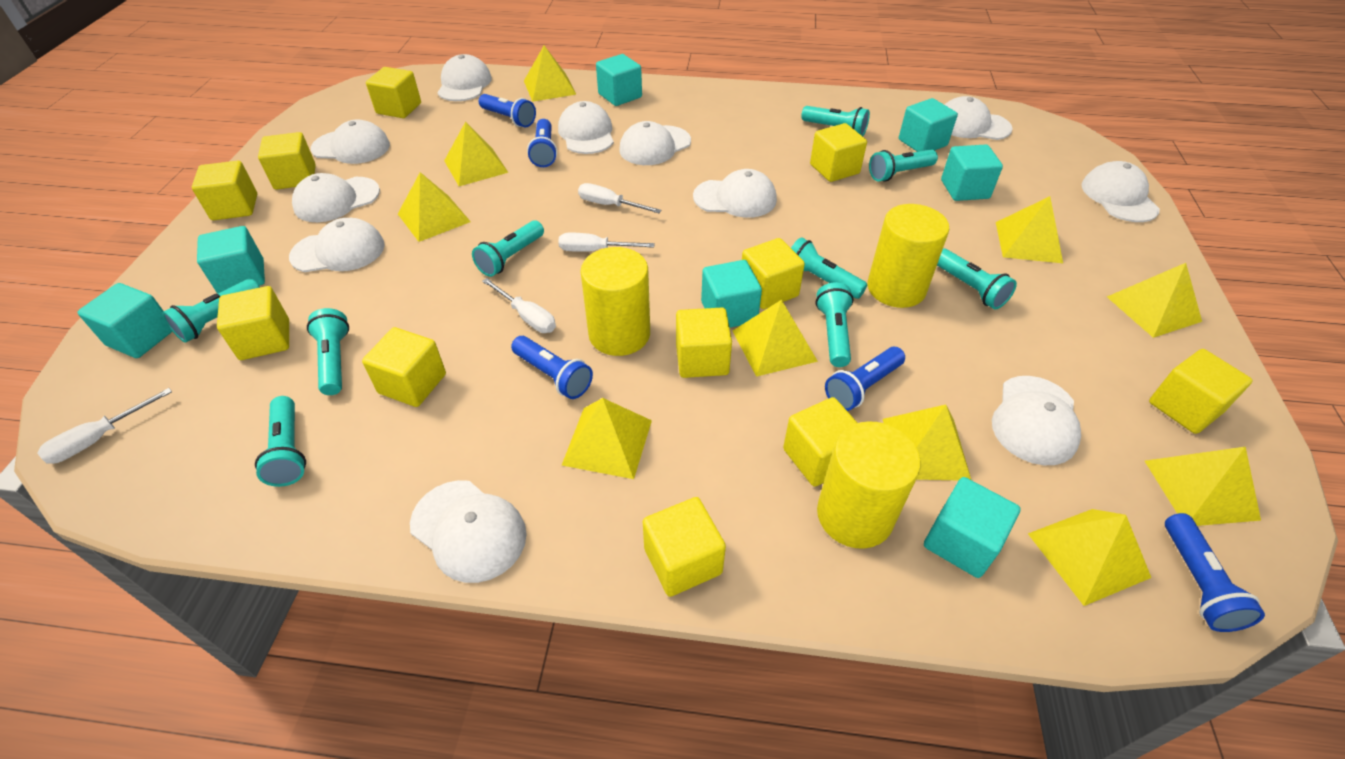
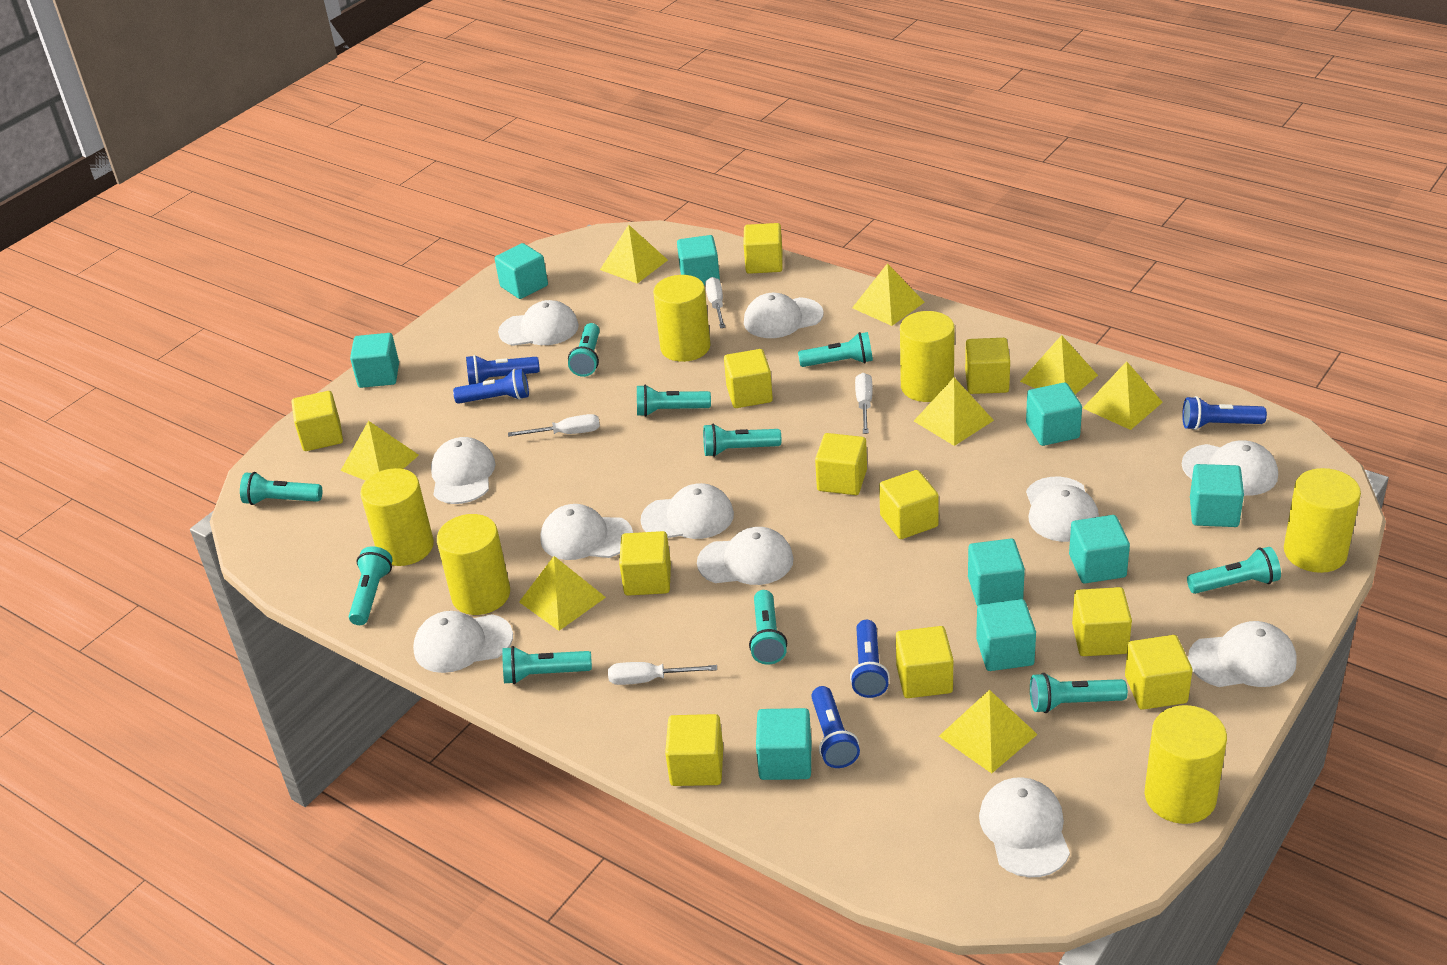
turquoise cube: 7 -> 9
turquoise flashlight: 9 -> 10
yellow cylinder: 3 -> 6
yellow pyramid: 10 -> 8

